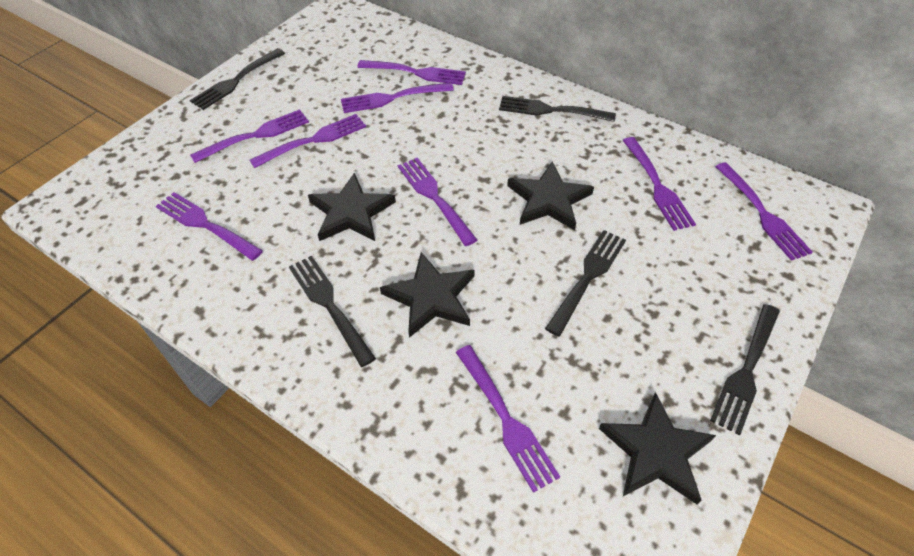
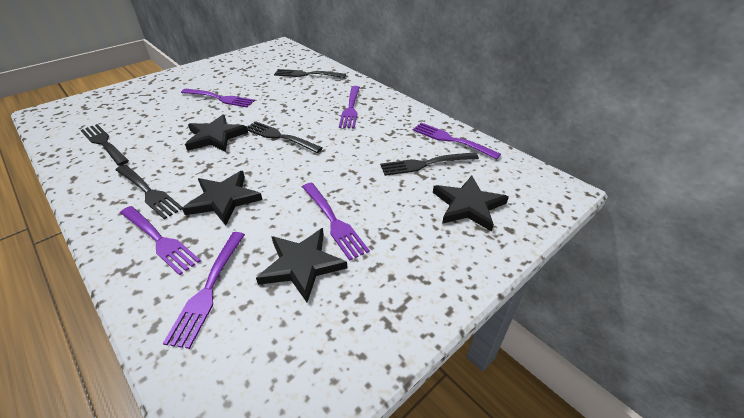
purple fork: 9 -> 6

